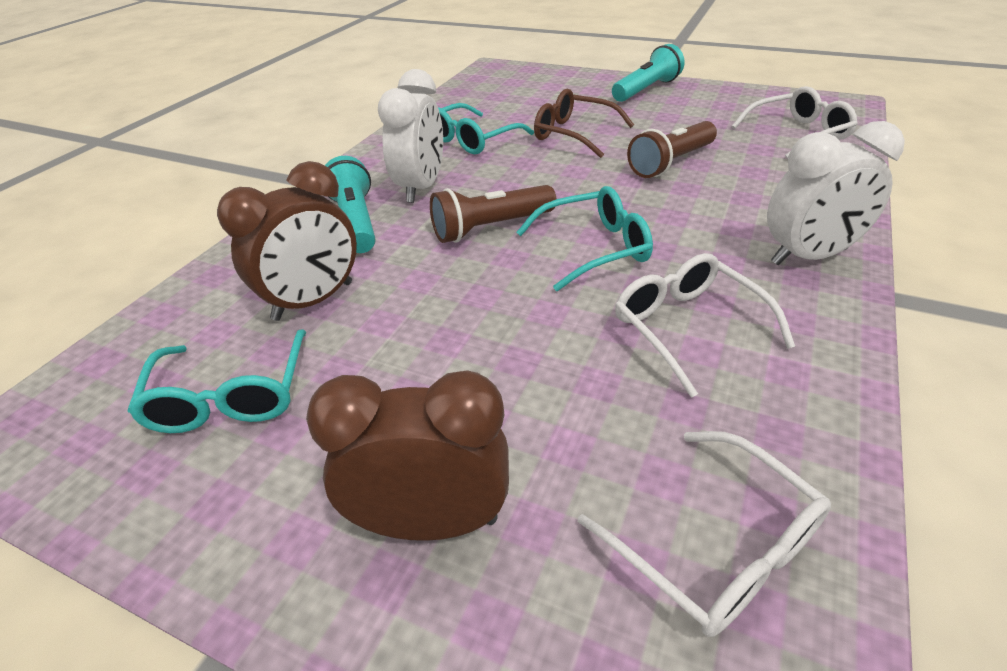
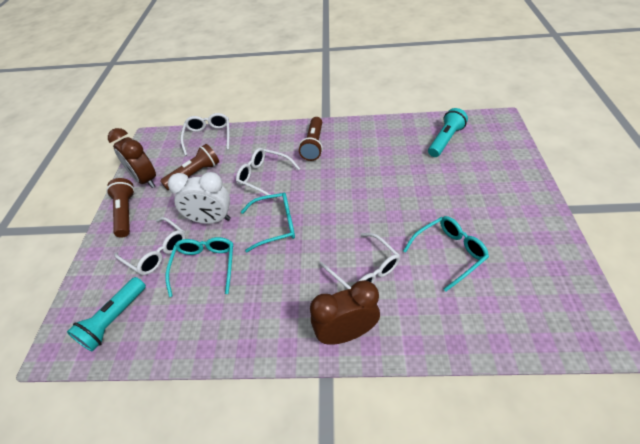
brown flashlight: 2 -> 3
brown glasses: 1 -> 0
white clock: 2 -> 1
white glasses: 3 -> 4

